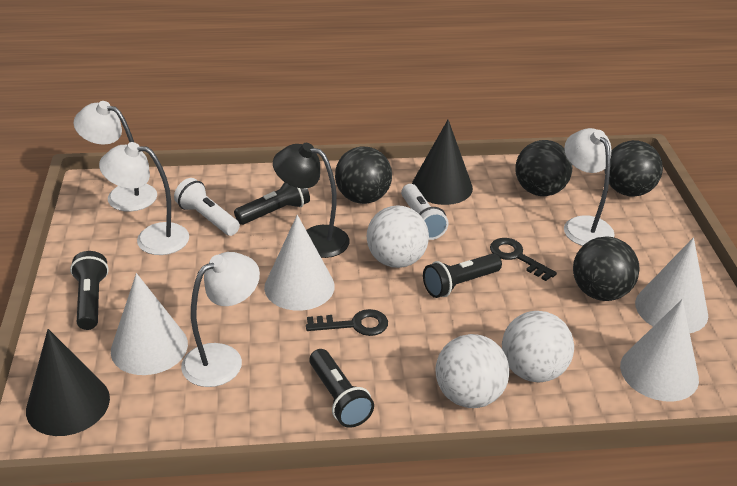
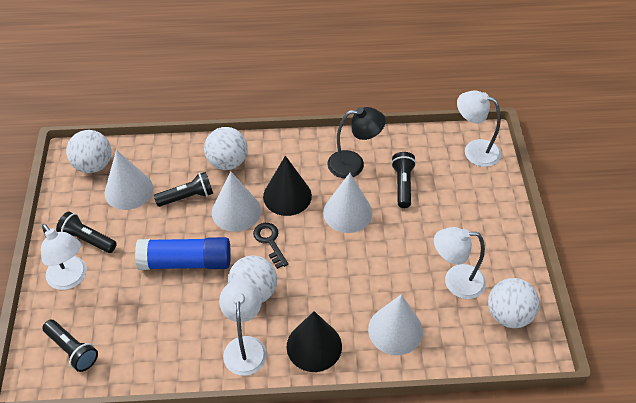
black ball: 4 -> 0
black key: 2 -> 1
blue glue stick: 0 -> 1
white ball: 3 -> 4
white flashlight: 2 -> 0

